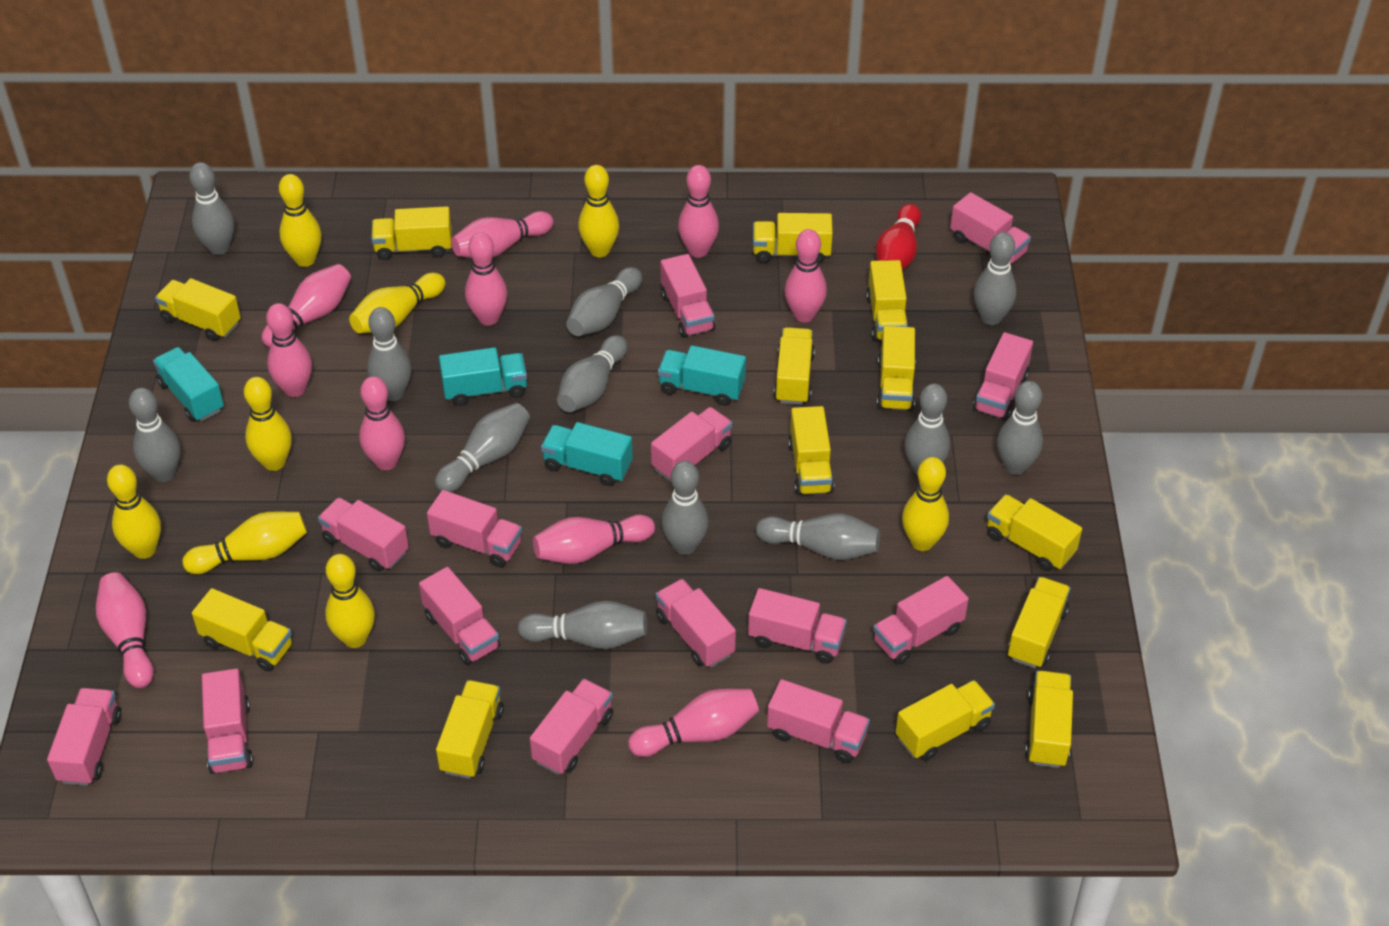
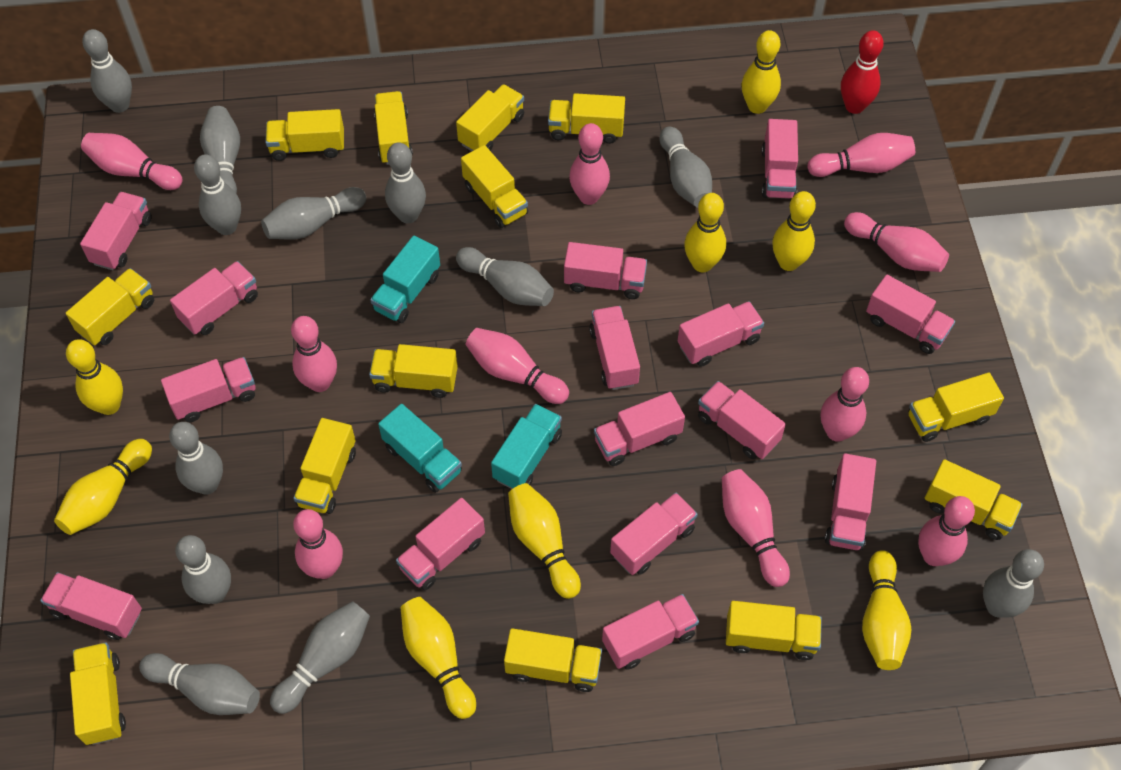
pink truck: 14 -> 15
turquoise truck: 4 -> 3

